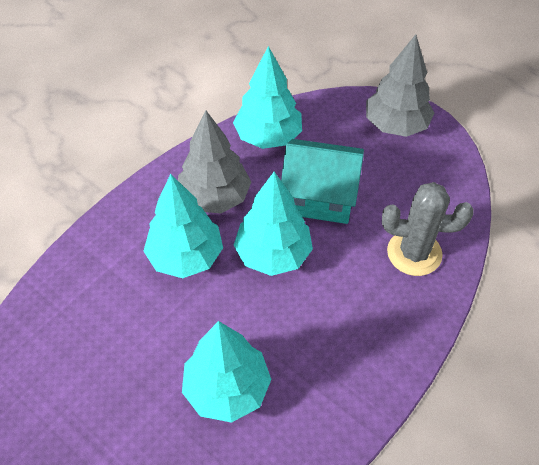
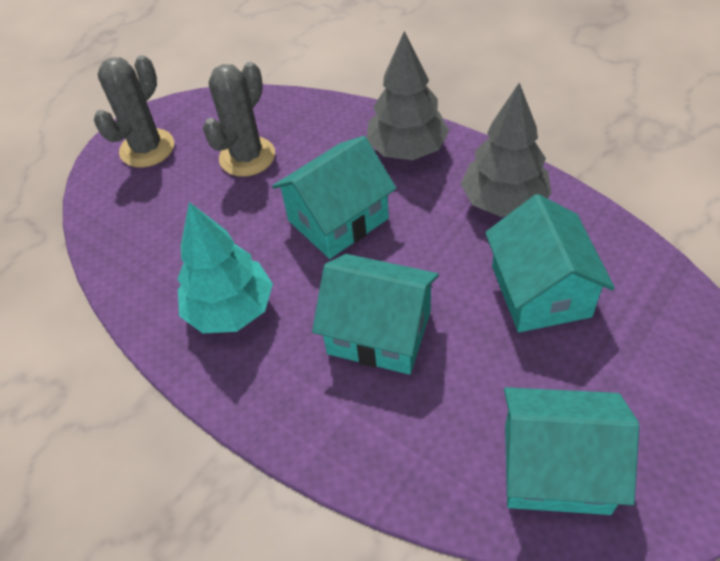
grey cactus: 1 -> 2
turquoise house: 1 -> 4
turquoise tree: 4 -> 1

